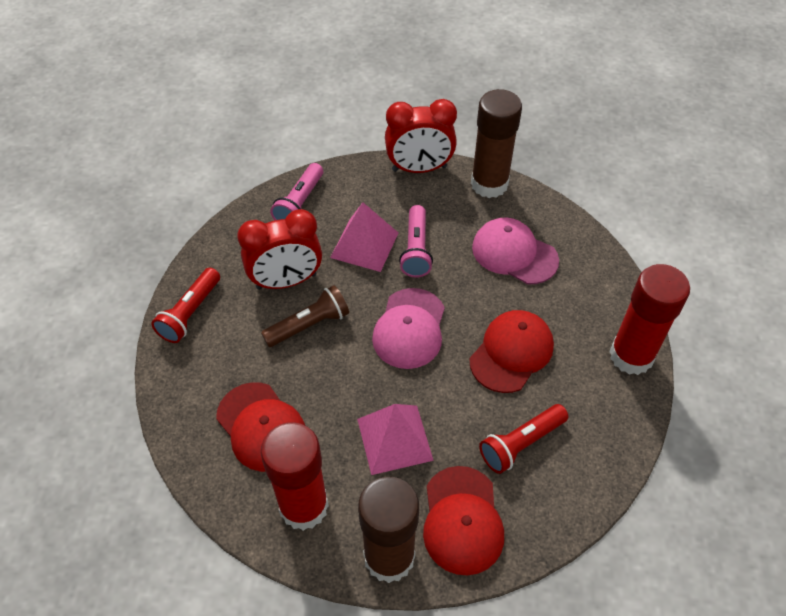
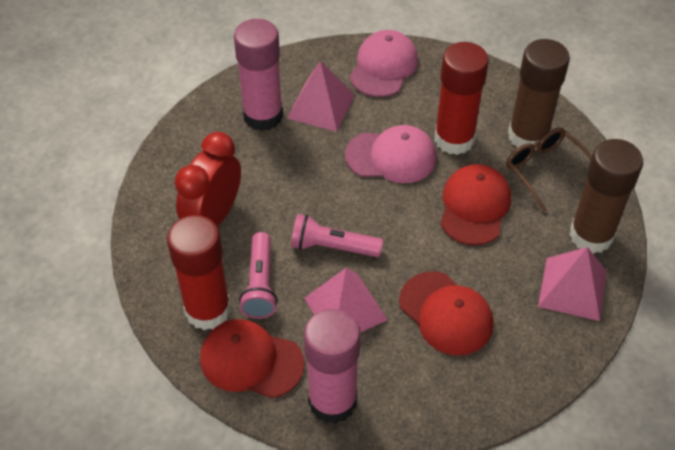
brown flashlight: 1 -> 0
brown glasses: 0 -> 1
pink glue stick: 0 -> 2
pink pyramid: 2 -> 3
red clock: 2 -> 1
red flashlight: 2 -> 0

